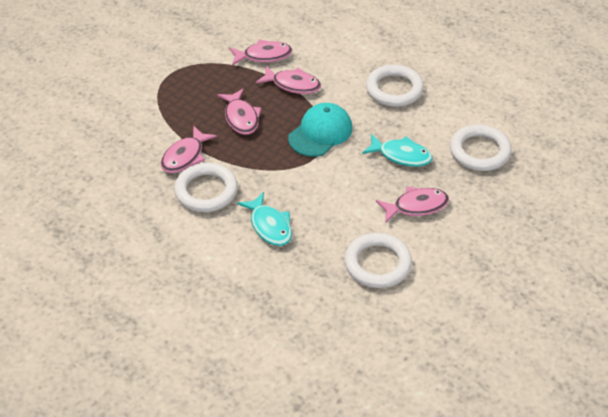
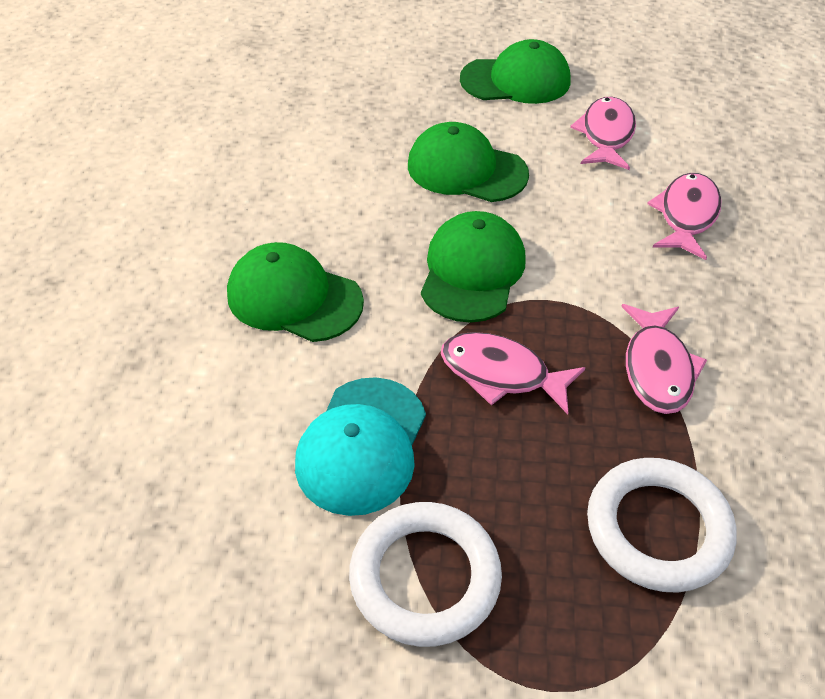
green cap: 0 -> 4
pink fish: 5 -> 4
turquoise fish: 2 -> 0
white ring: 4 -> 2

